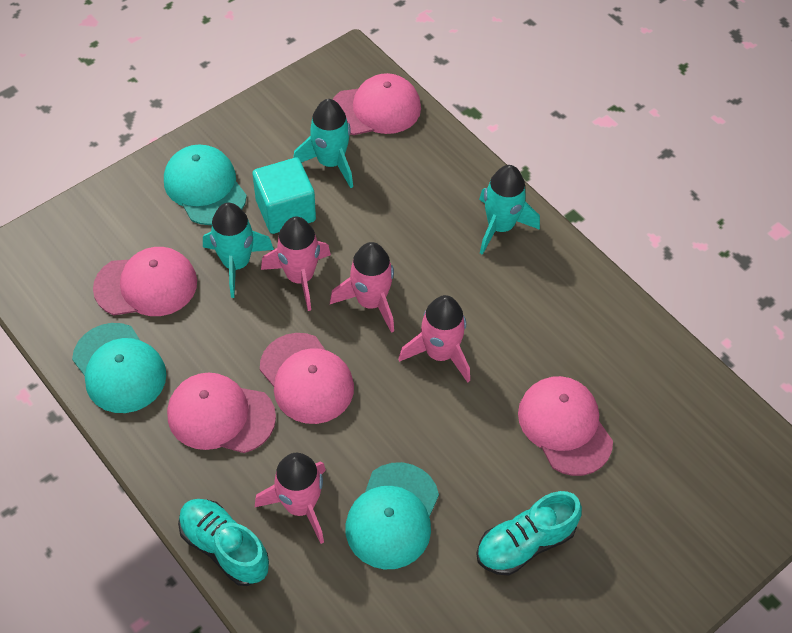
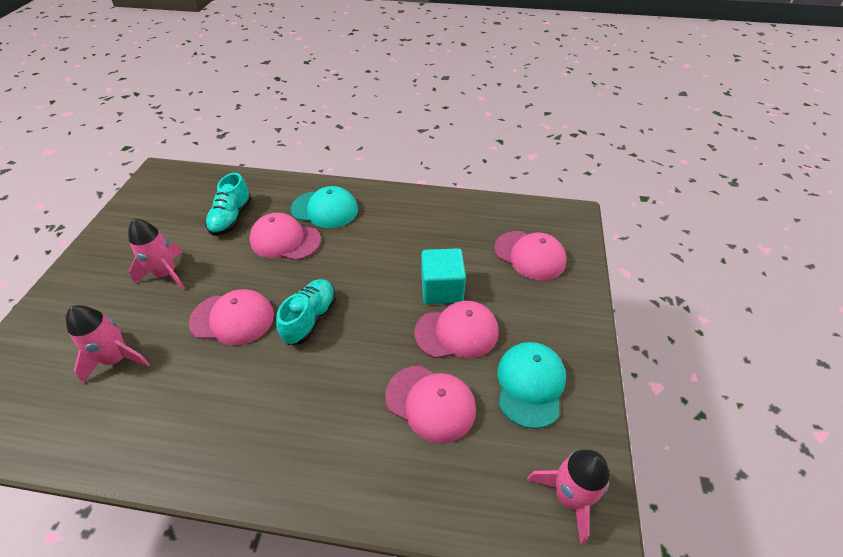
pink rocket: 4 -> 3
turquoise cap: 3 -> 2
turquoise rocket: 3 -> 0

